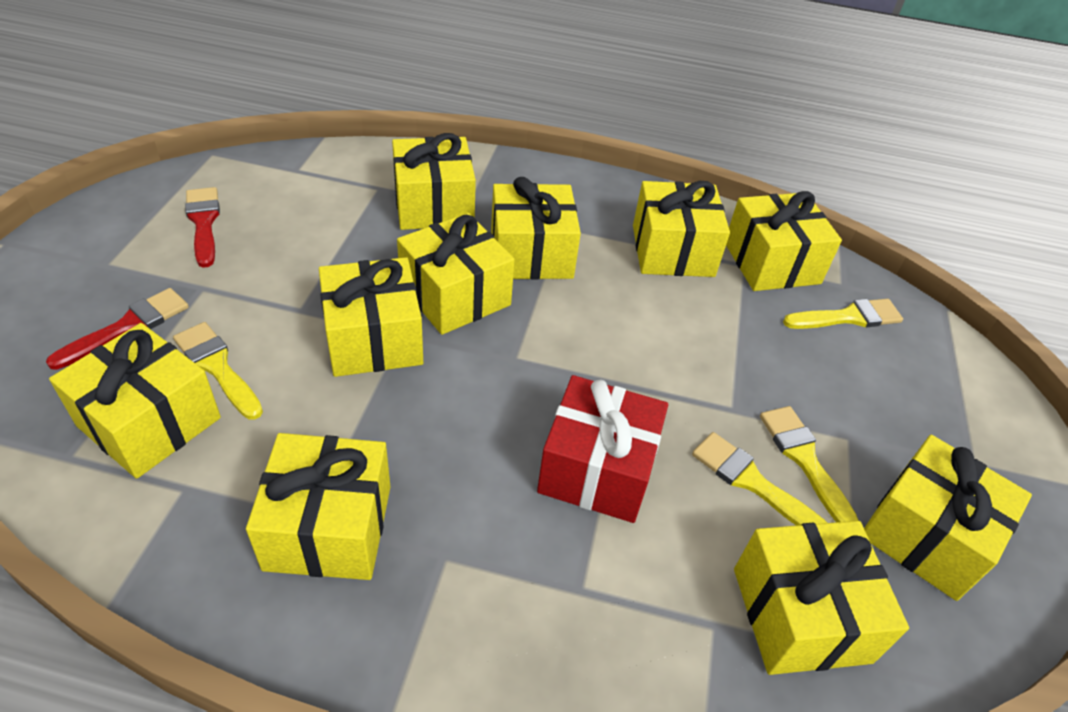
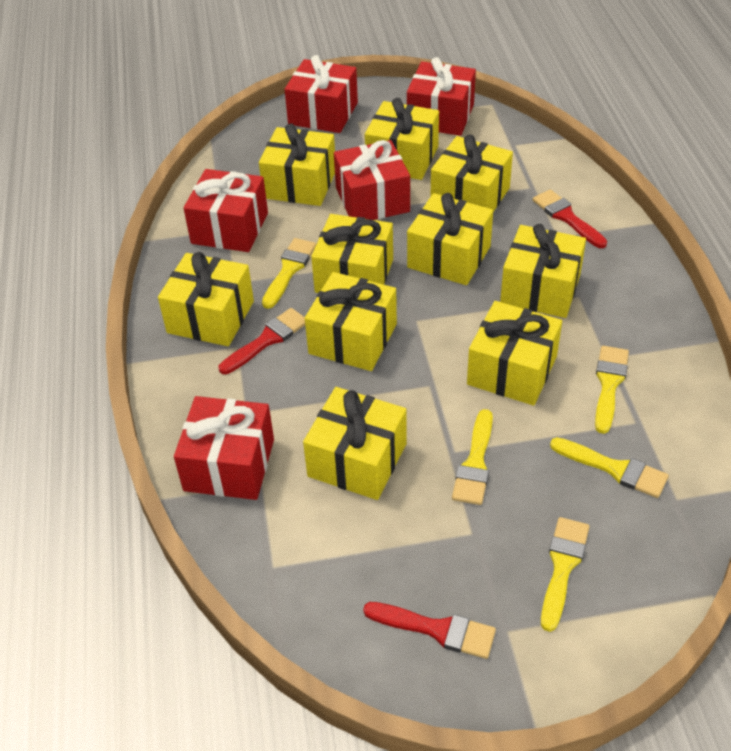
red brush: 2 -> 3
red gift: 1 -> 5
yellow brush: 4 -> 5

